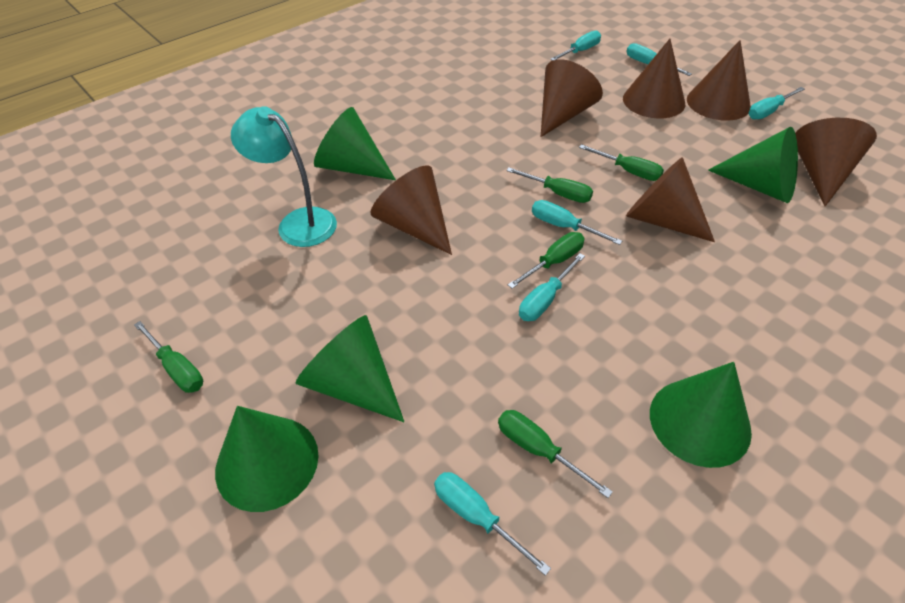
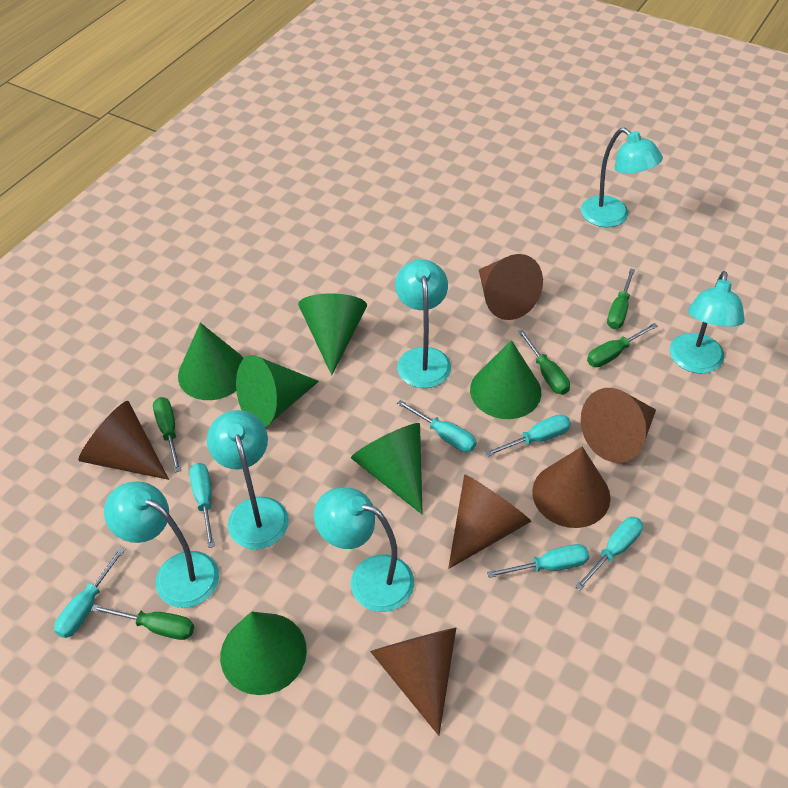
green cone: 5 -> 6
turquoise lamp: 1 -> 6

